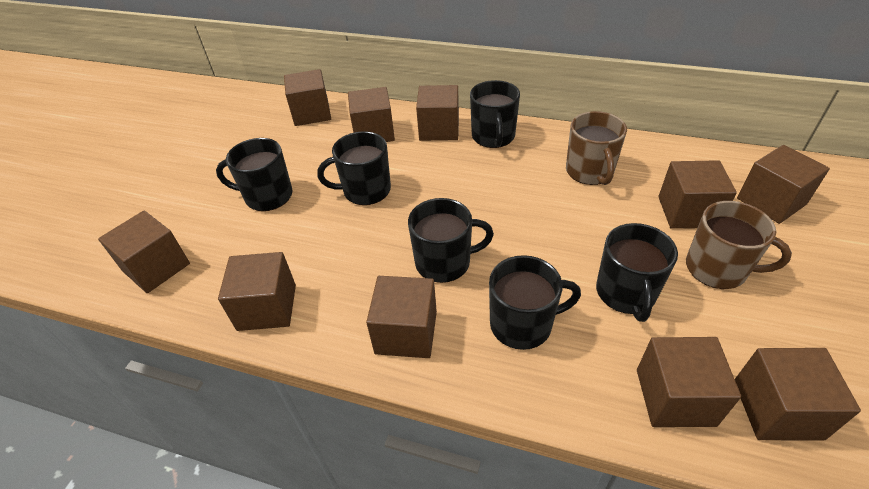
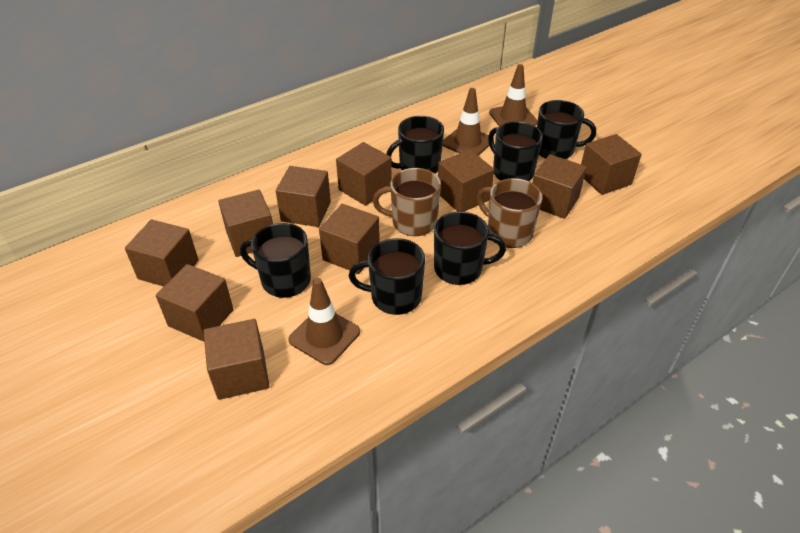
brown traffic cone: 0 -> 3

